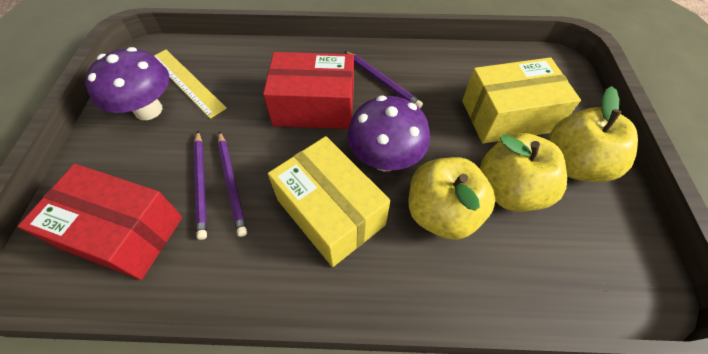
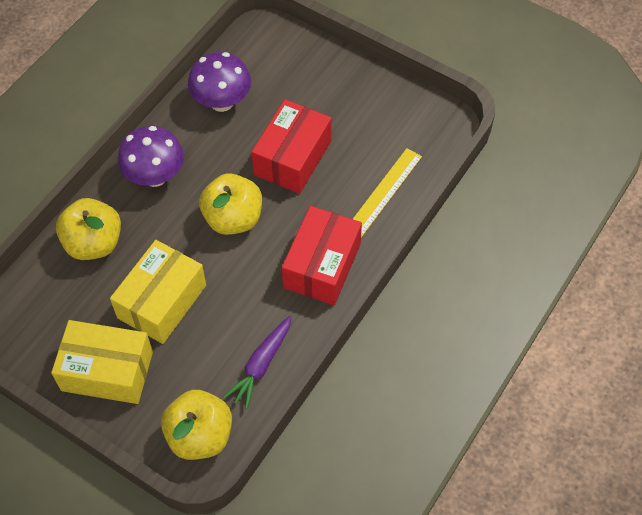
purple carrot: 0 -> 1
purple pencil: 3 -> 0

